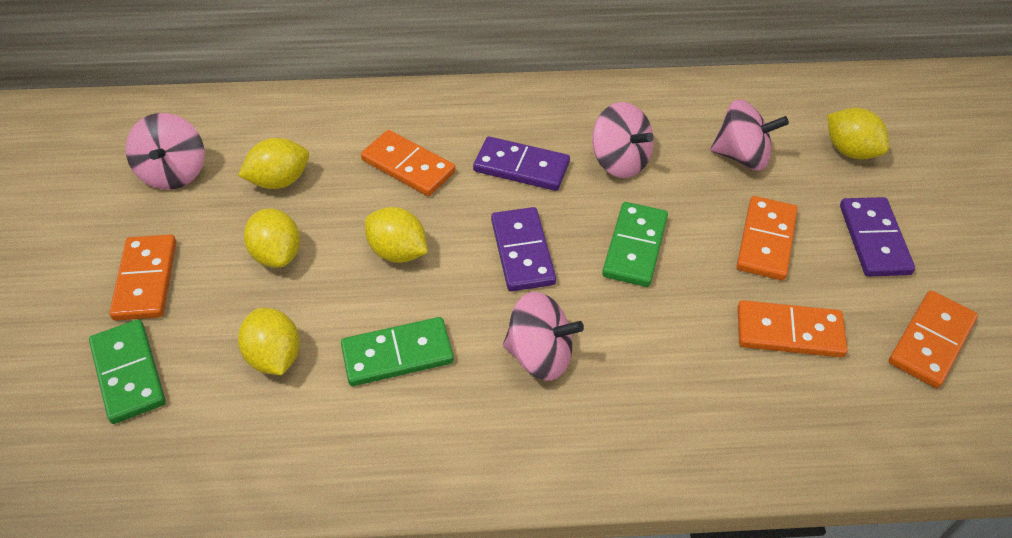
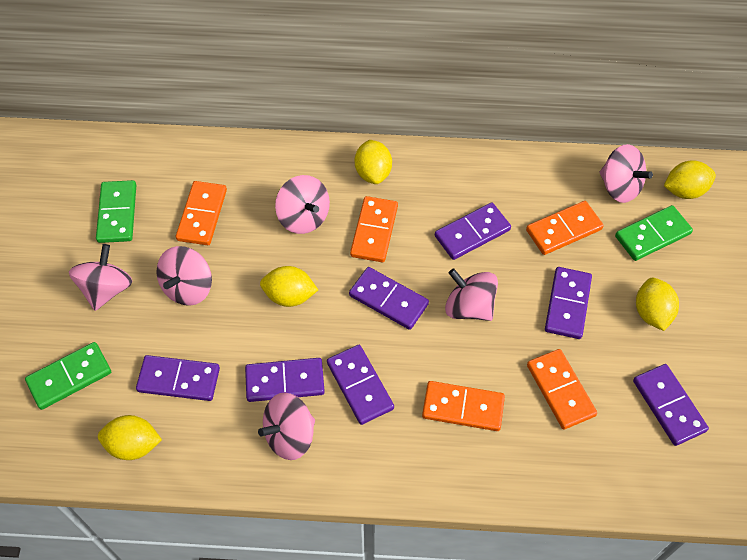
pink spinning top: 4 -> 6
purple domino: 3 -> 7

